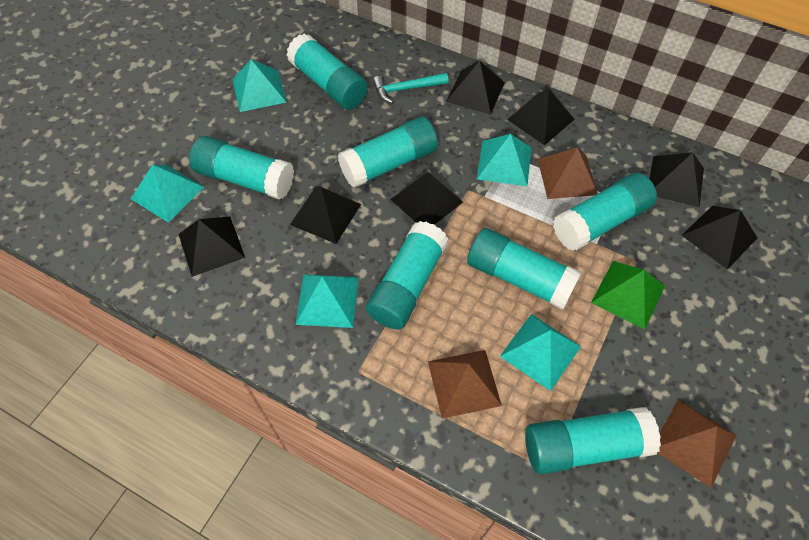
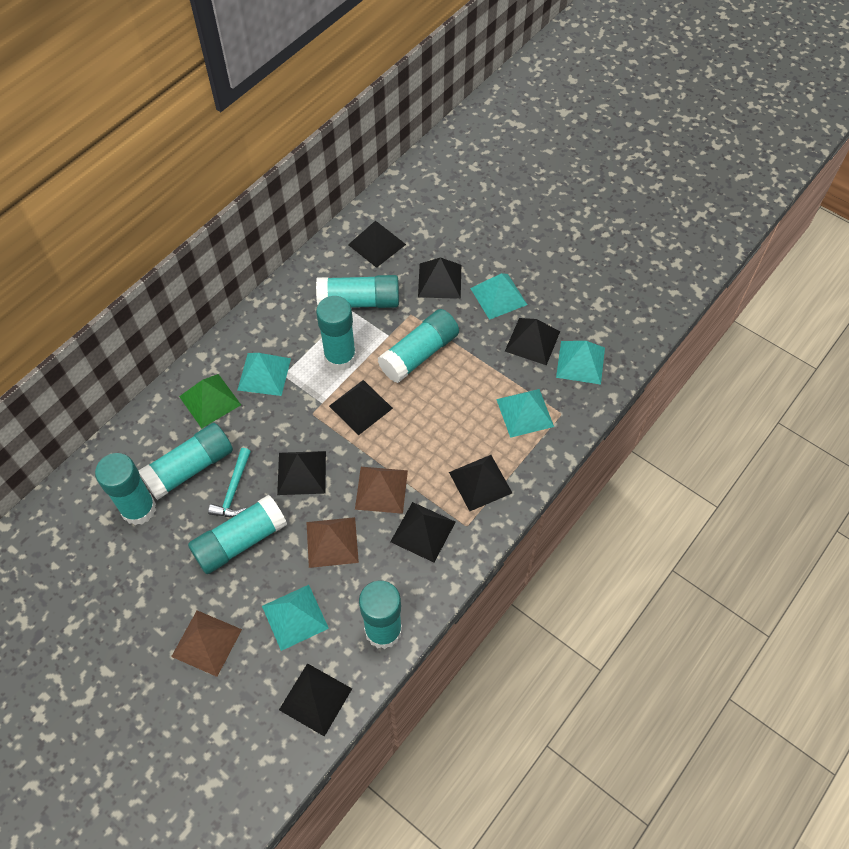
black pyramid: 7 -> 8

